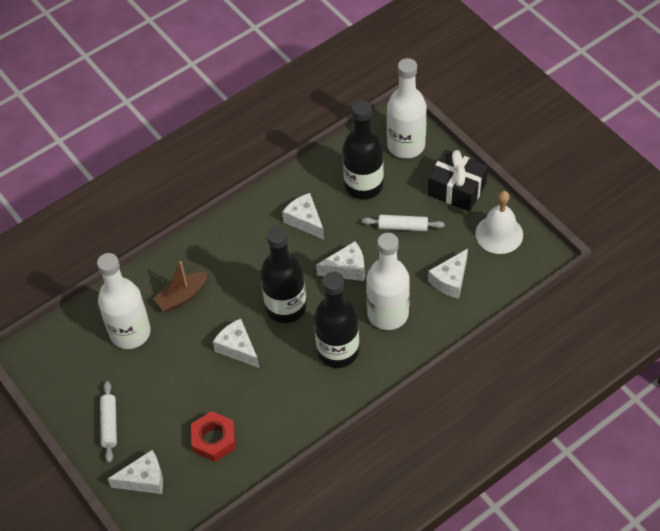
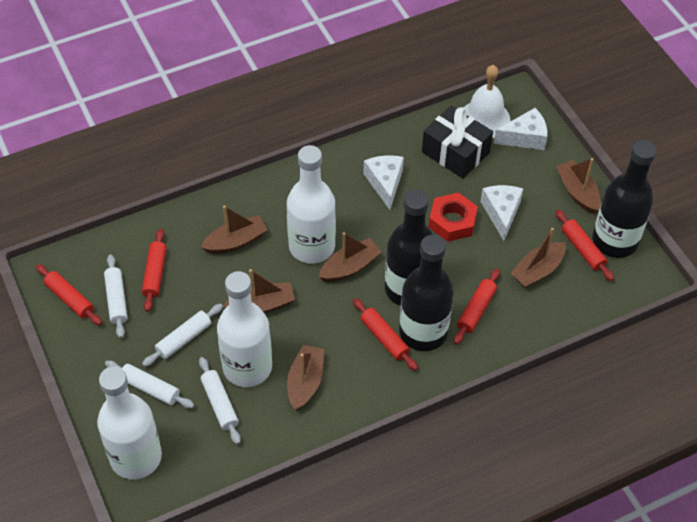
brown boat: 1 -> 6
red rolling pin: 0 -> 5
white cheese: 5 -> 3
white rolling pin: 2 -> 4

